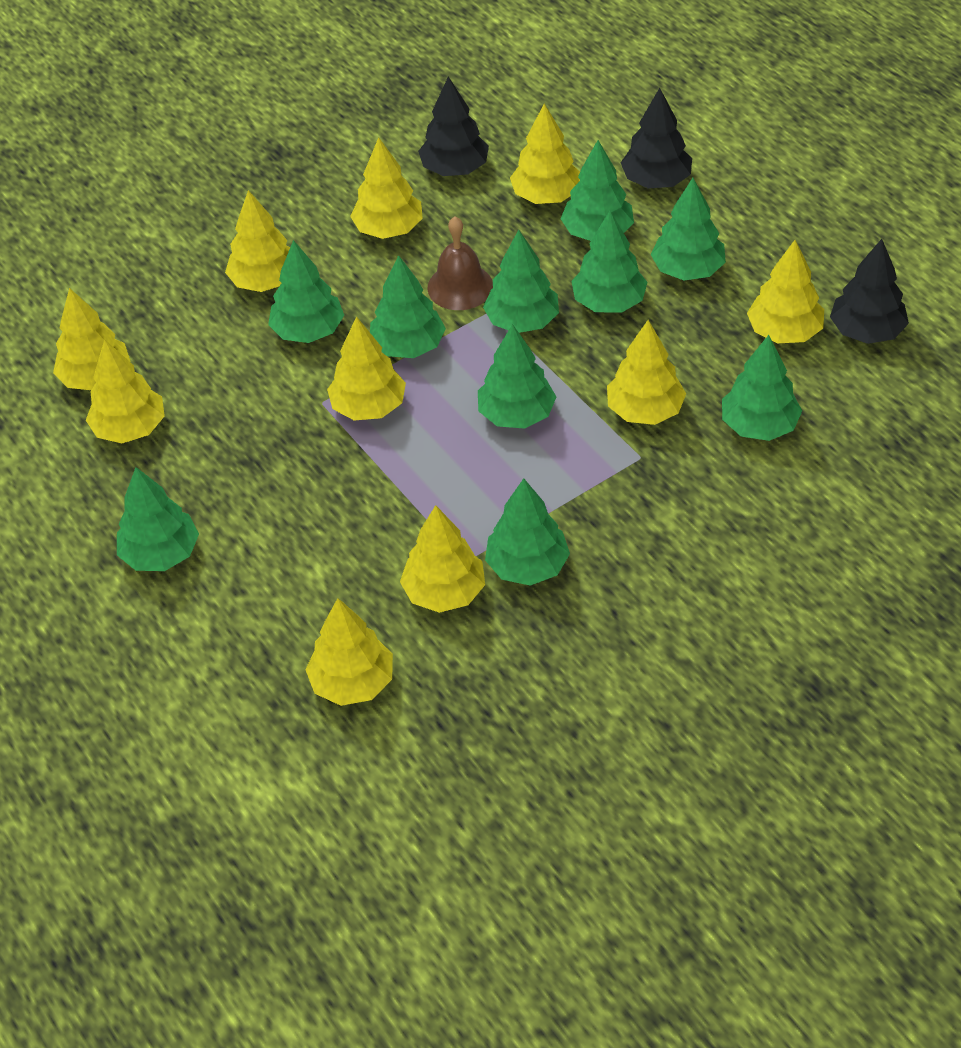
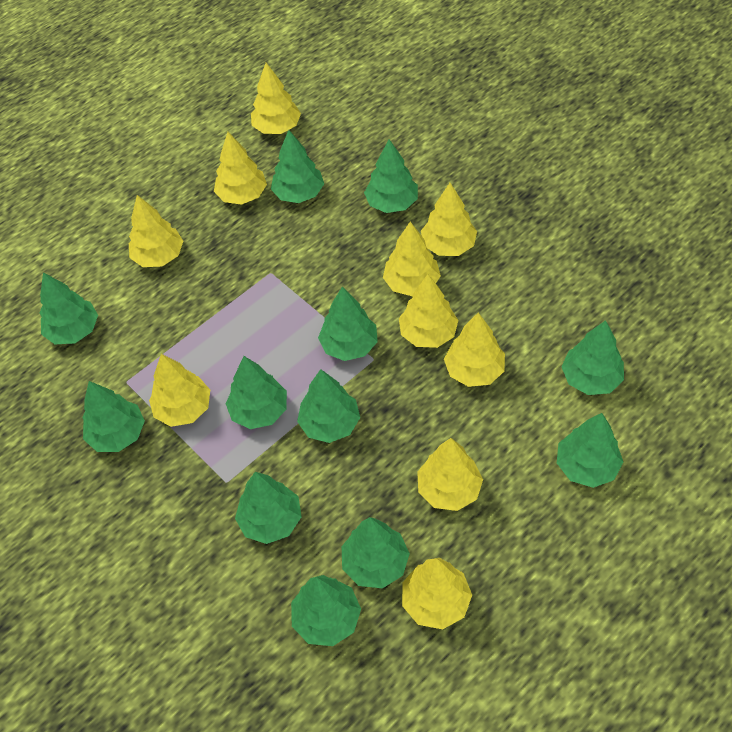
black tree: 3 -> 0
brown bell: 1 -> 0
green tree: 10 -> 12

